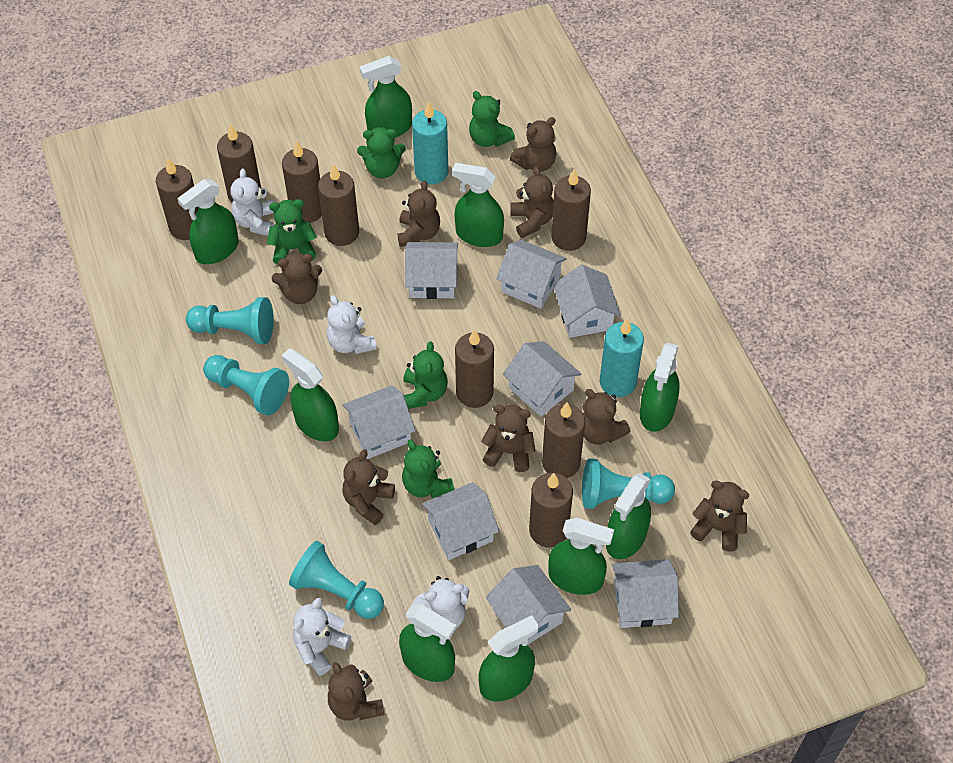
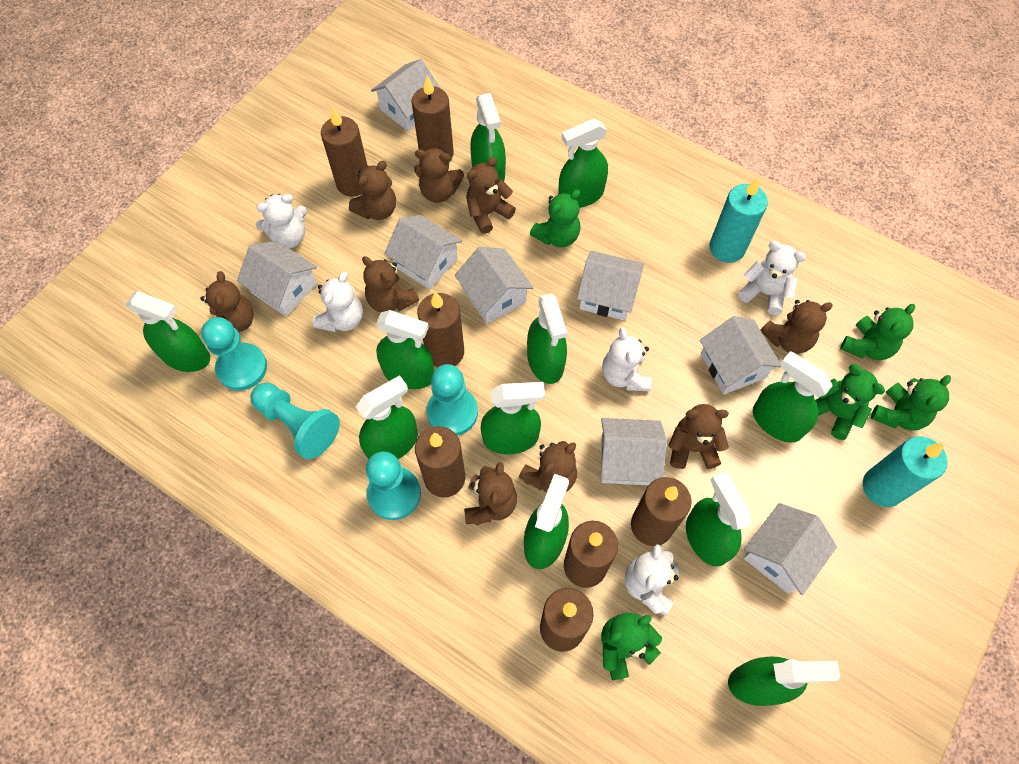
brown candle: 8 -> 7
green spray bottle: 9 -> 11
white teddy bear: 4 -> 5

